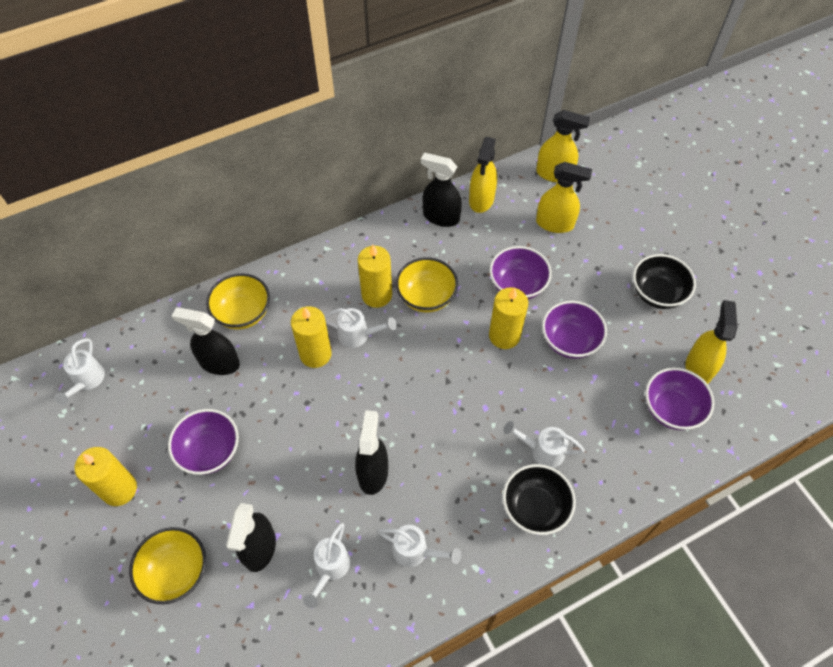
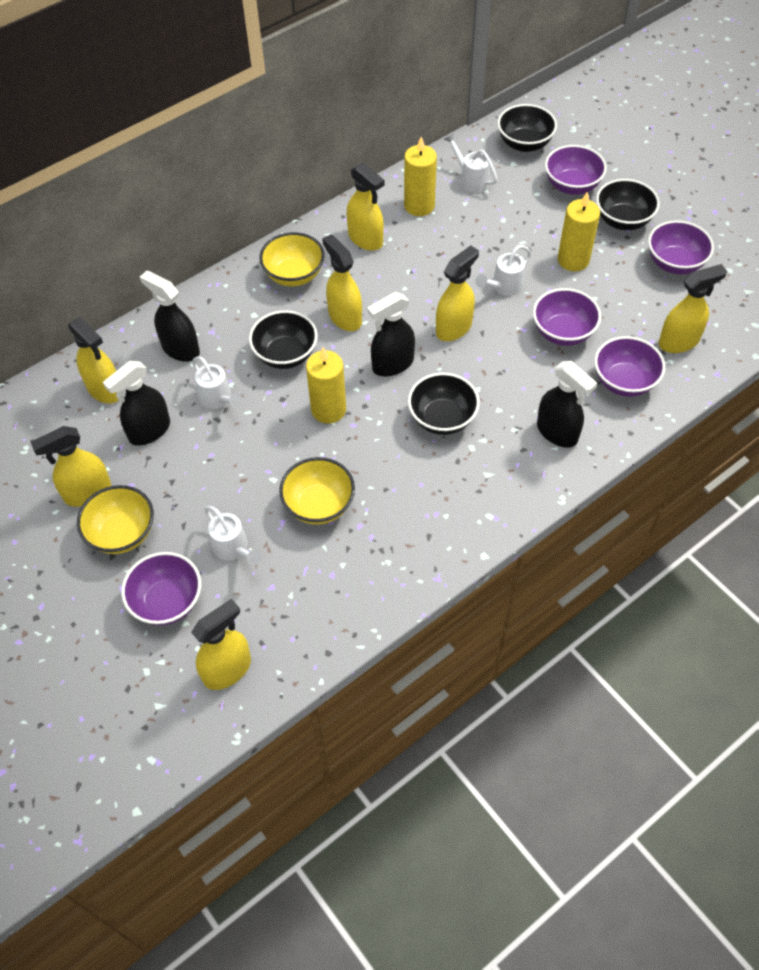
black bowl: 2 -> 4
purple bowl: 4 -> 5
white watering can: 5 -> 4
yellow candle: 4 -> 3
yellow spray bottle: 4 -> 7

